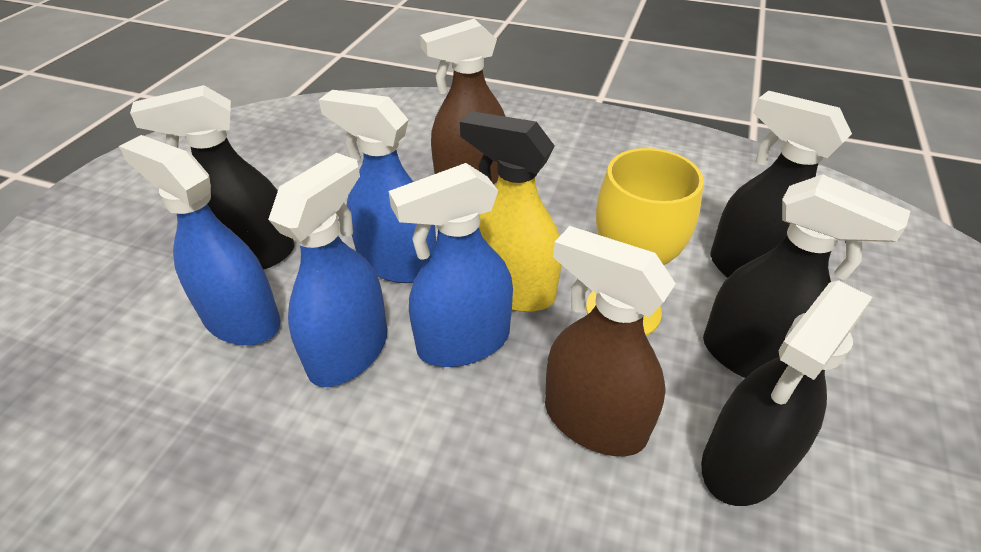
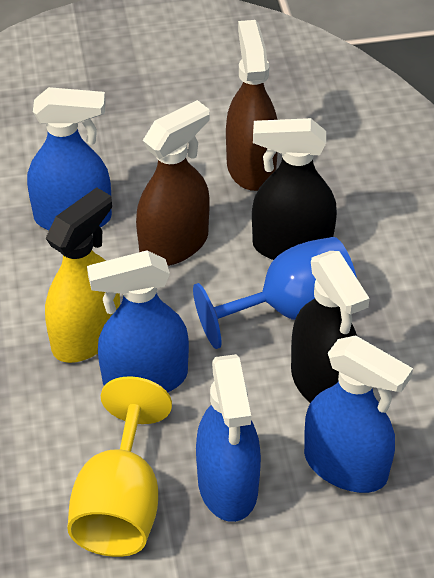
black spray bottle: 4 -> 2
blue goblet: 0 -> 1

